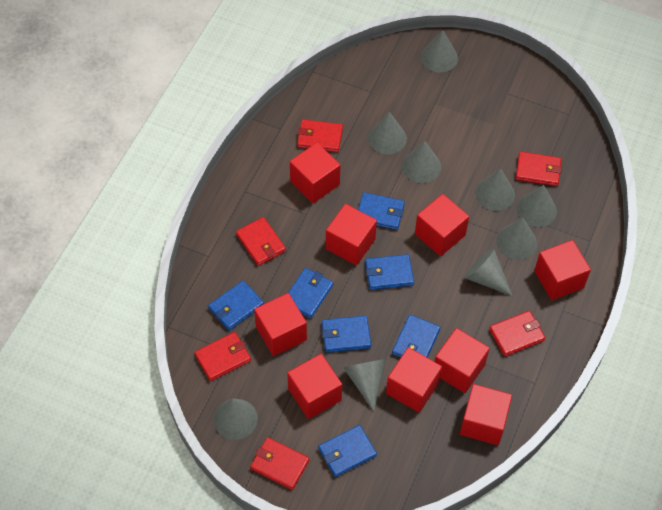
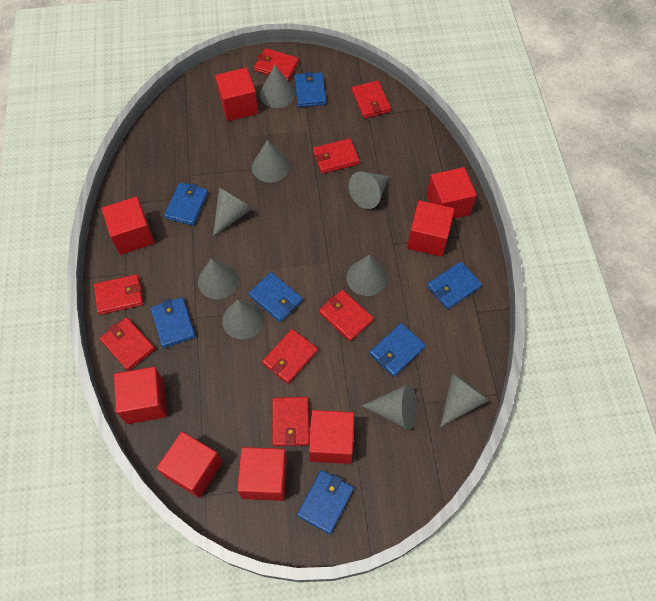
red cube: 9 -> 8
red wallet: 6 -> 8

